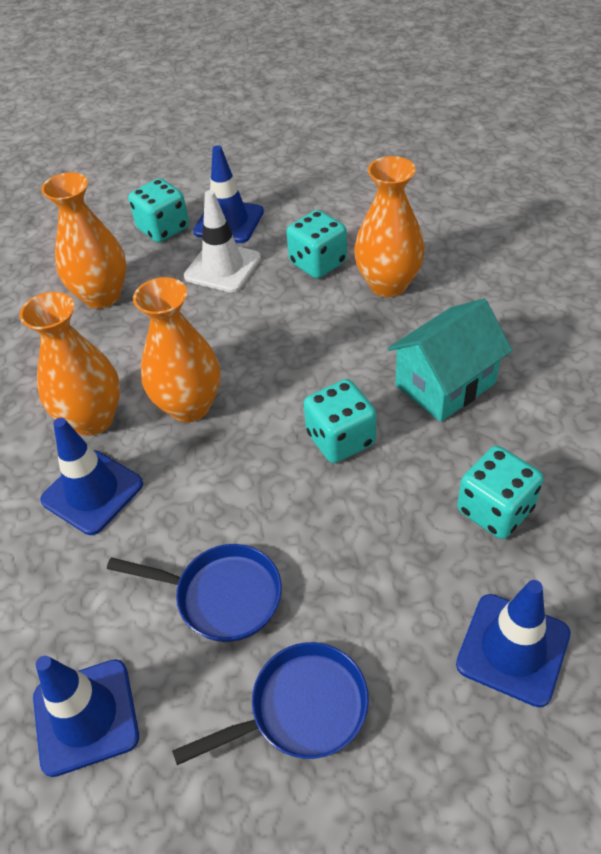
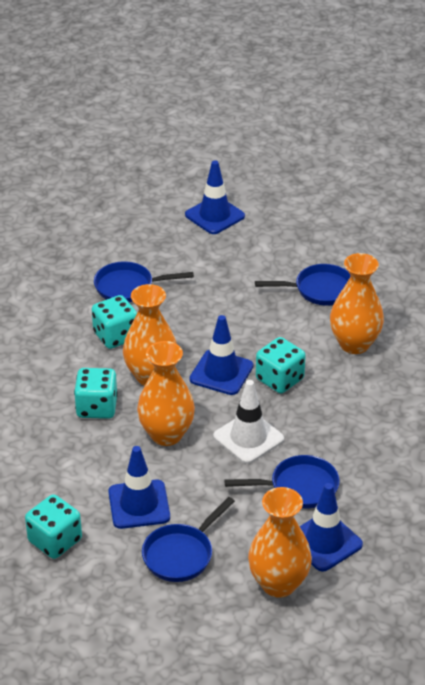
blue pan: 2 -> 4
turquoise house: 1 -> 0

